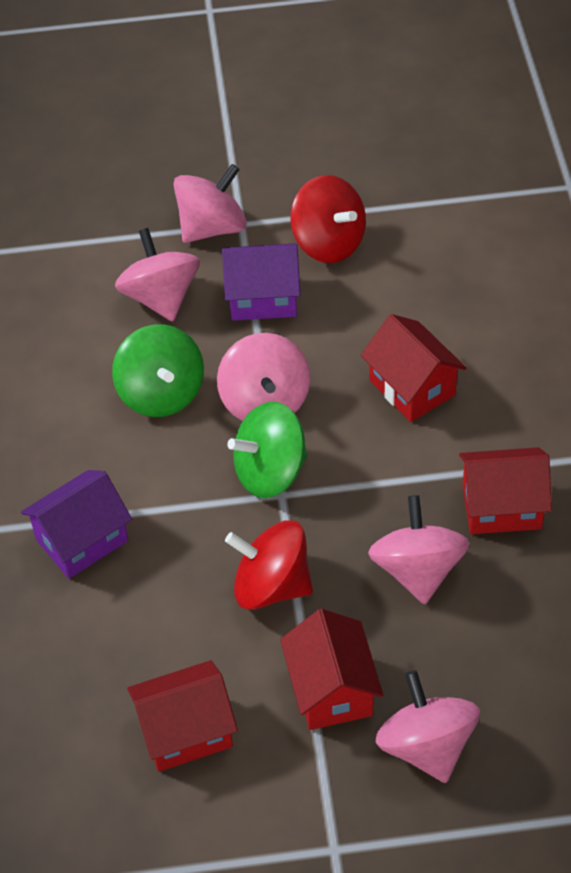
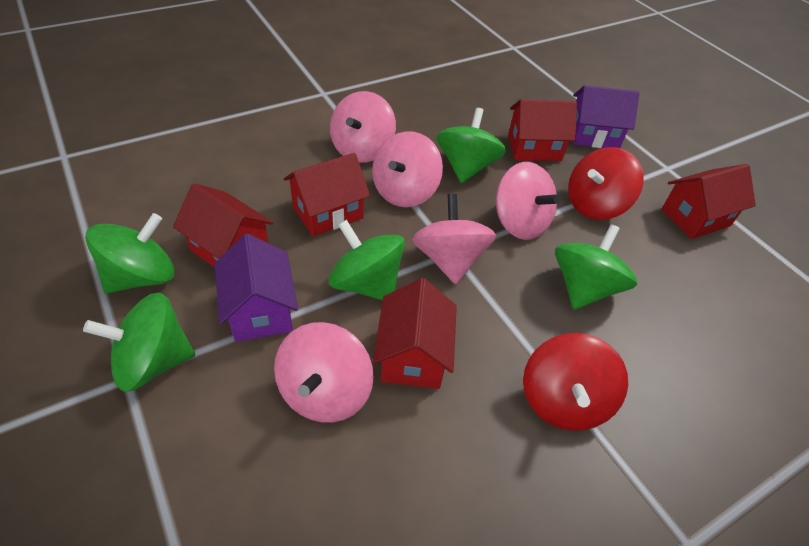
green spinning top: 2 -> 5
red house: 4 -> 5

